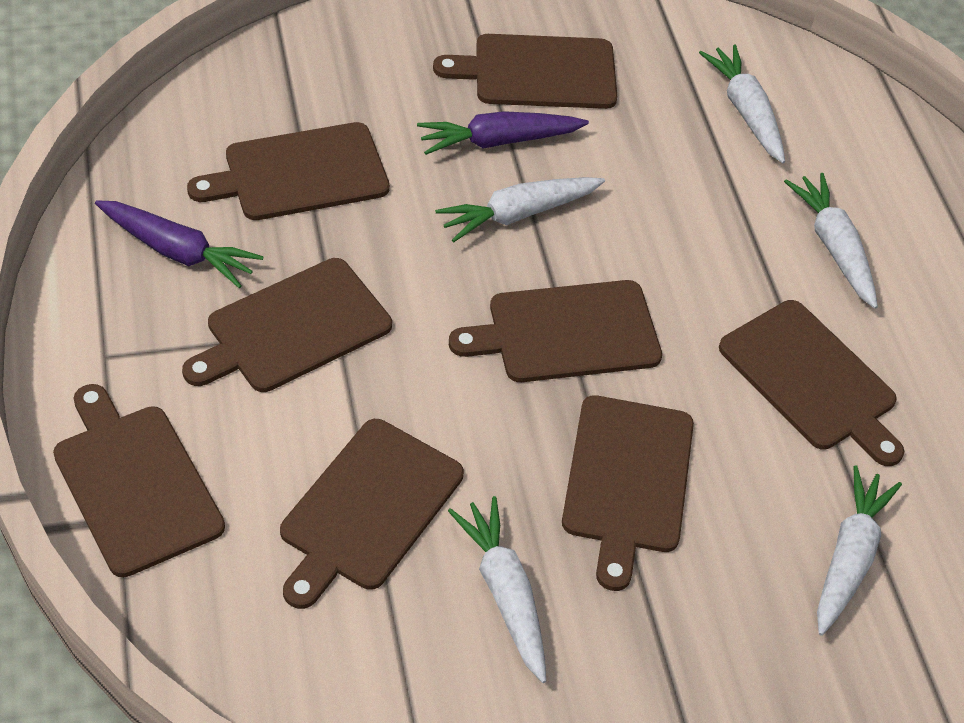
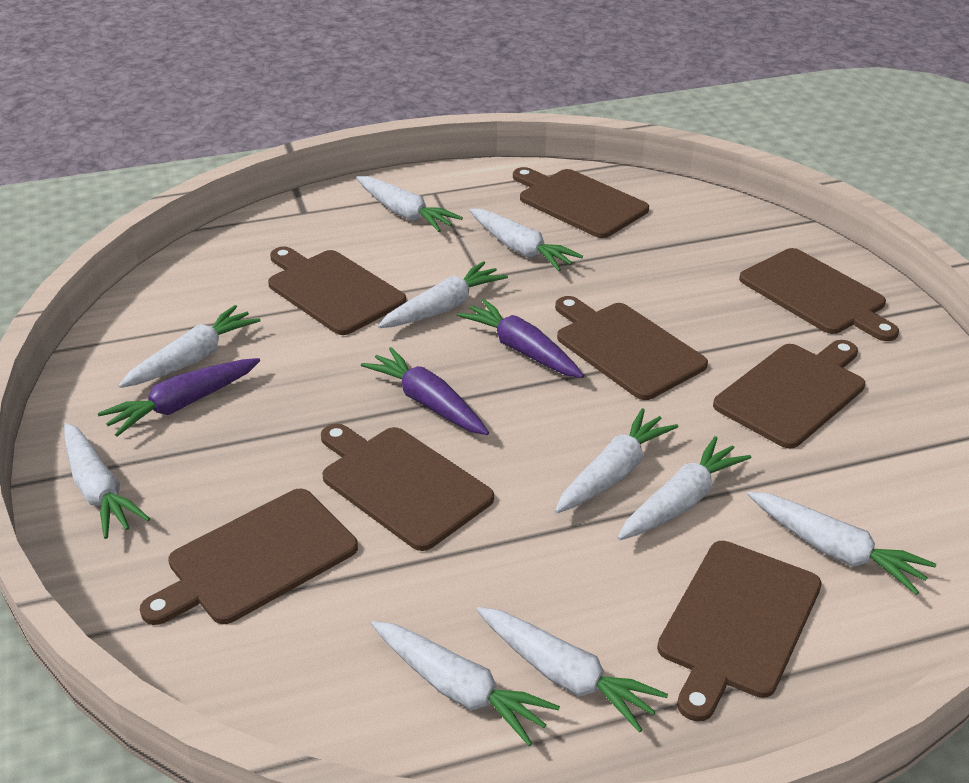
purple carrot: 2 -> 3
white carrot: 5 -> 10

